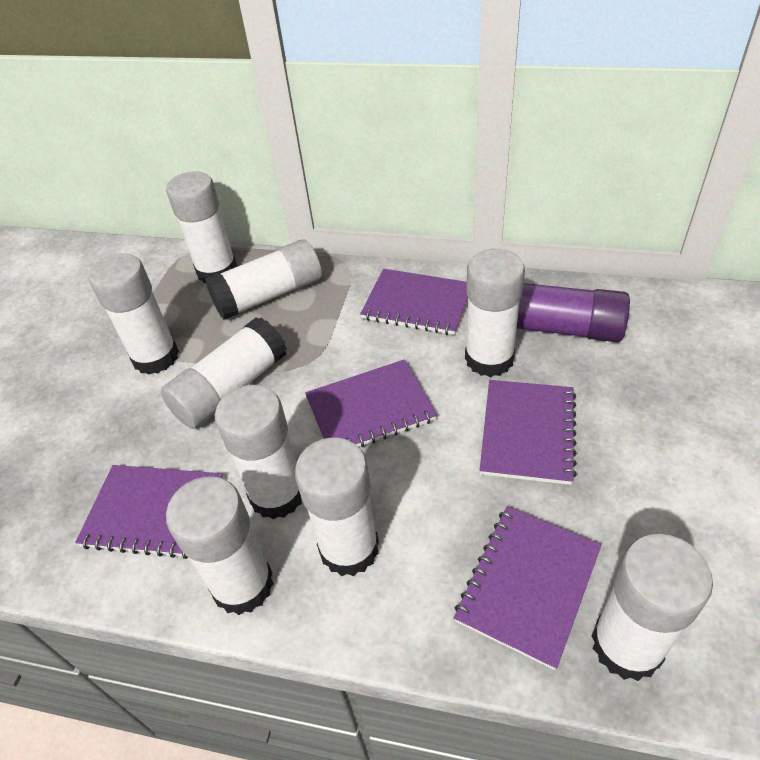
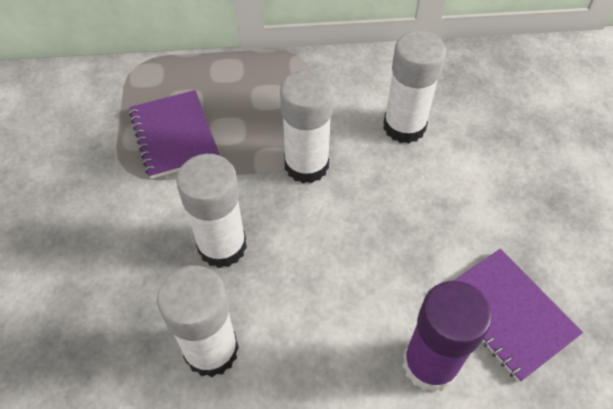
purple notebook: 5 -> 2
white glue stick: 9 -> 4

